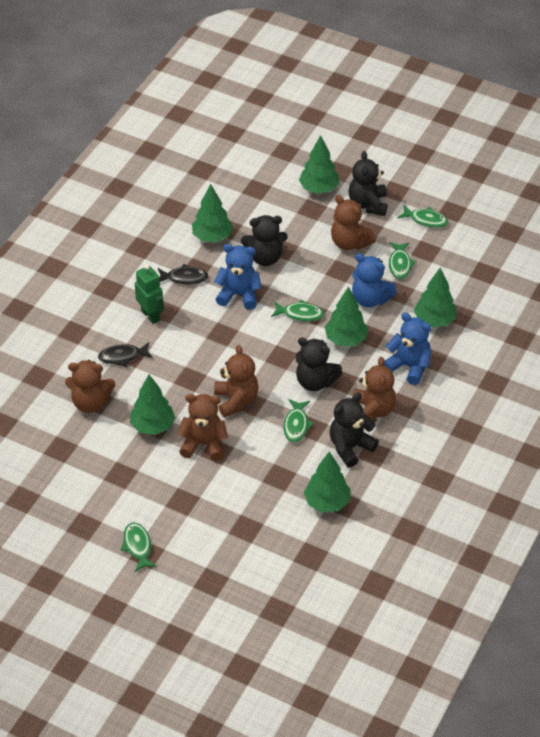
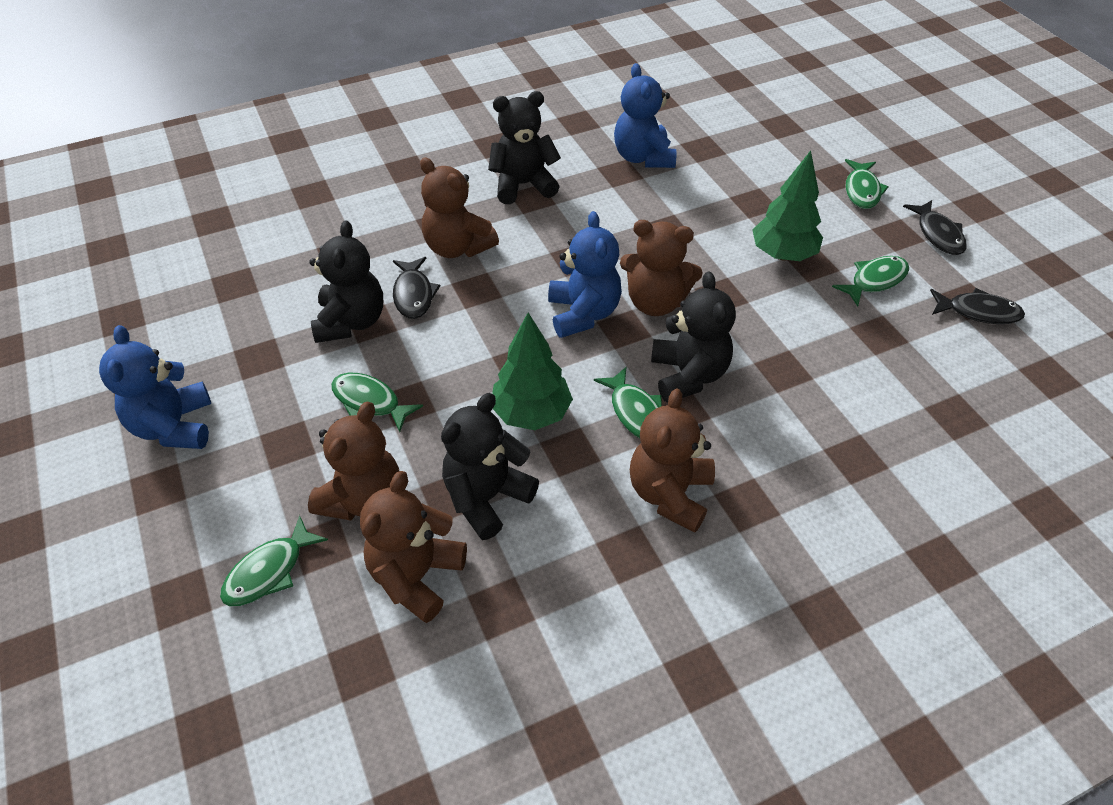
black fish: 2 -> 3
green robot: 1 -> 0
green tree: 6 -> 2

